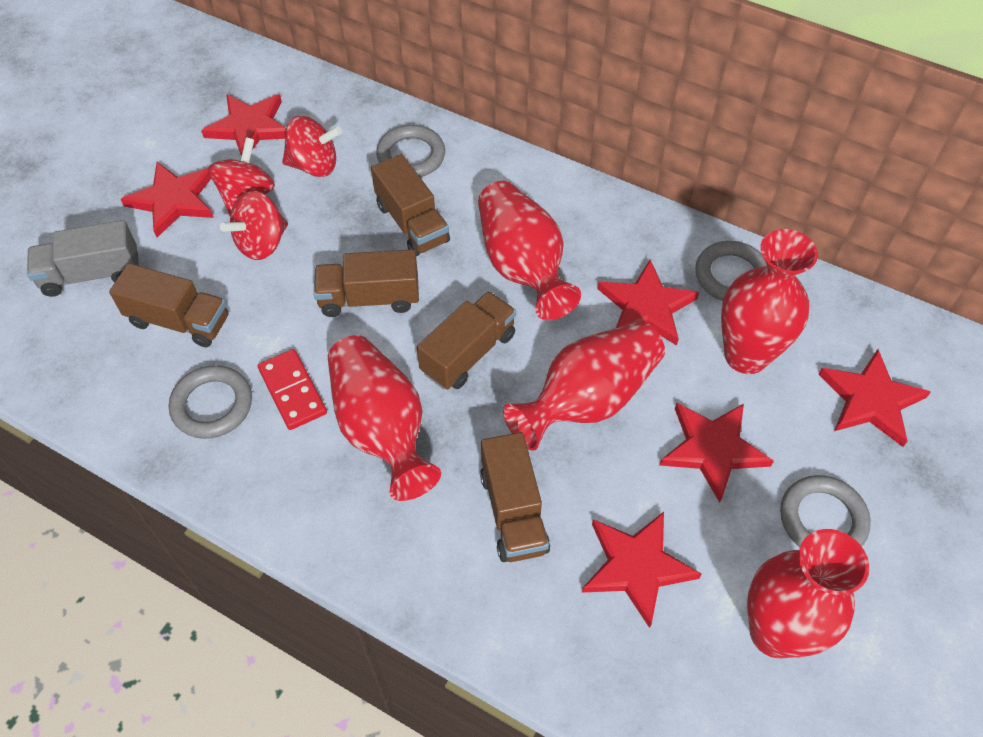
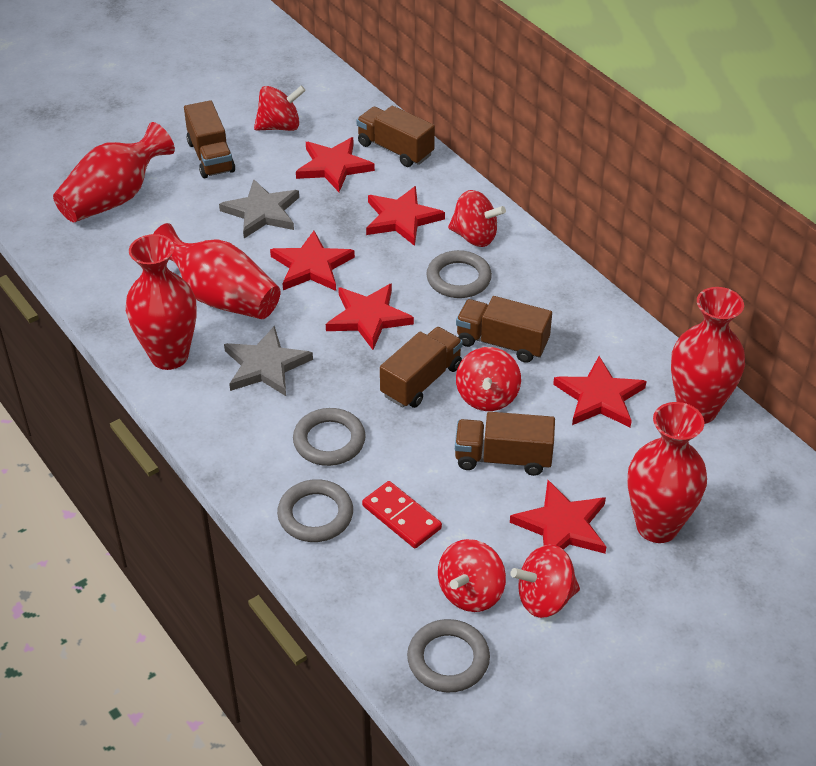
grey star: 0 -> 2
grey truck: 1 -> 0
red spinning top: 3 -> 5

